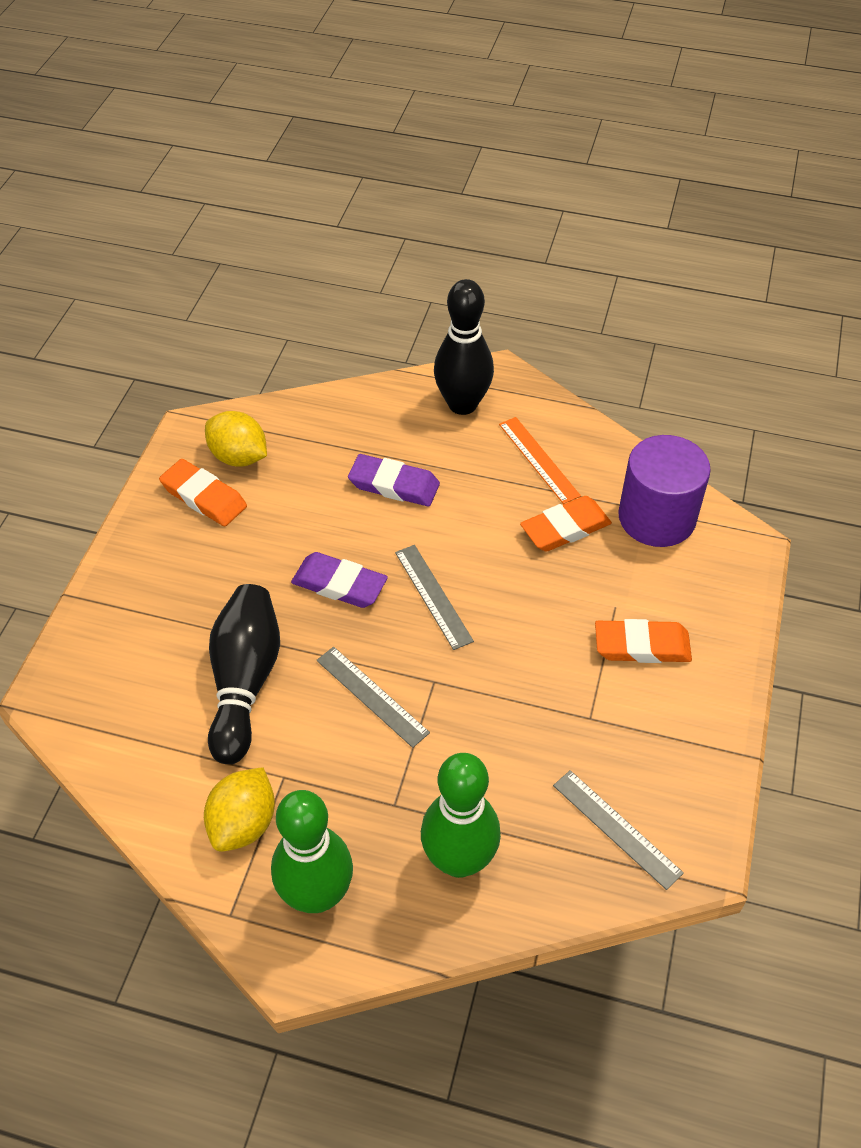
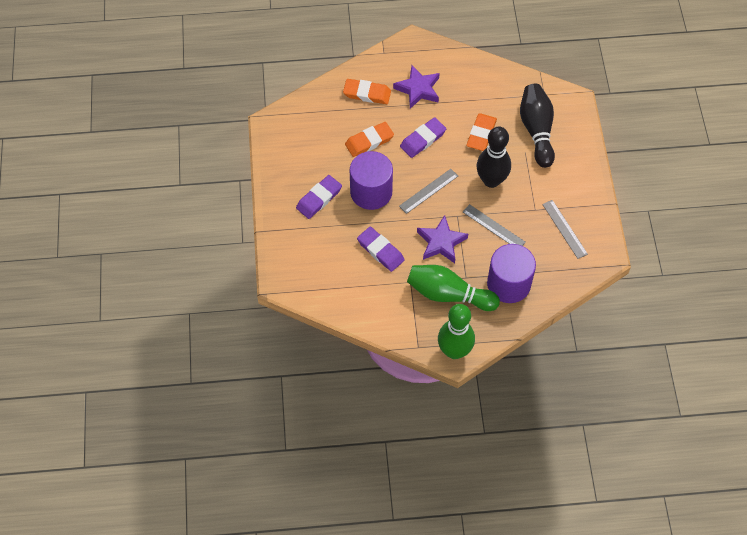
orange ruler: 1 -> 0
purple cylinder: 1 -> 2
purple eraser: 2 -> 3
purple star: 0 -> 2
yellow lemon: 2 -> 0

